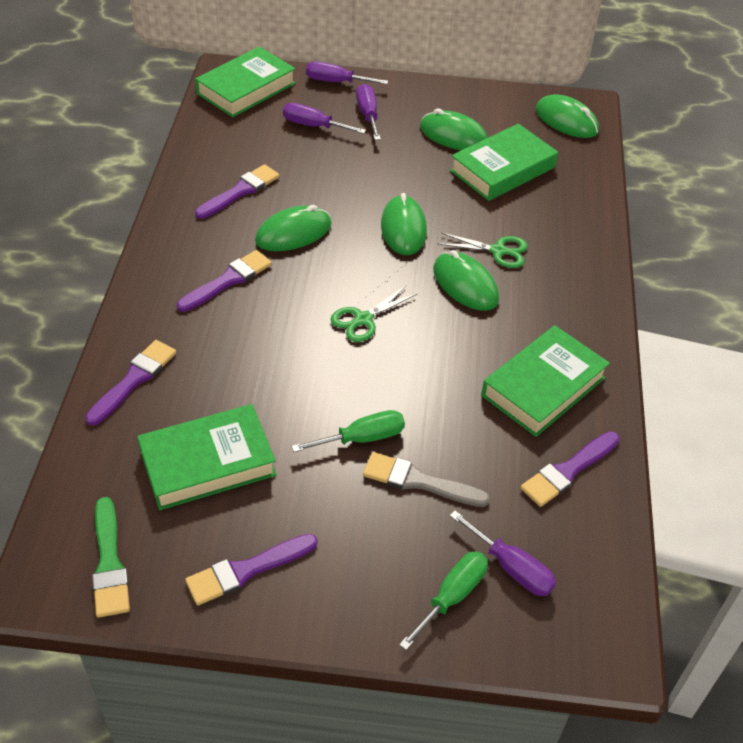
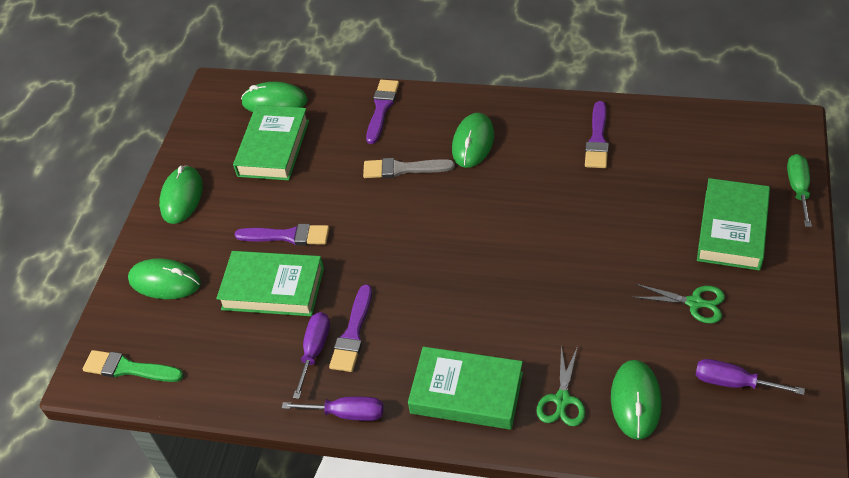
green screwdriver: 2 -> 1
purple brush: 5 -> 4
purple screwdriver: 4 -> 3

